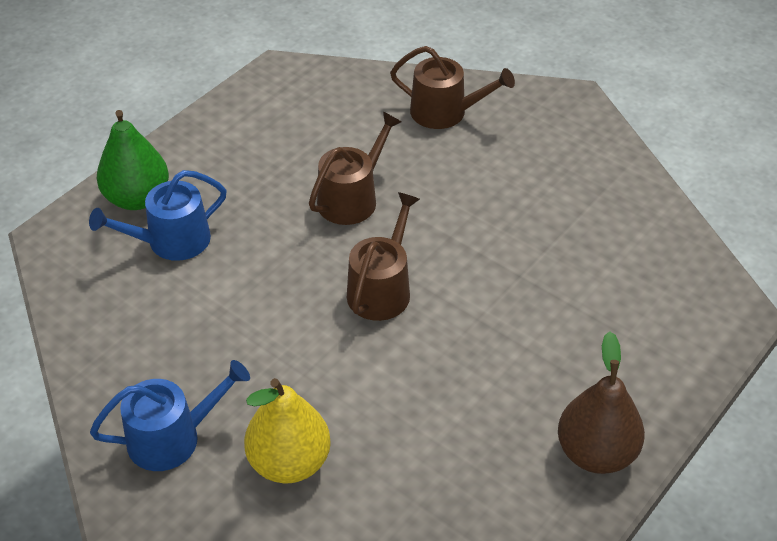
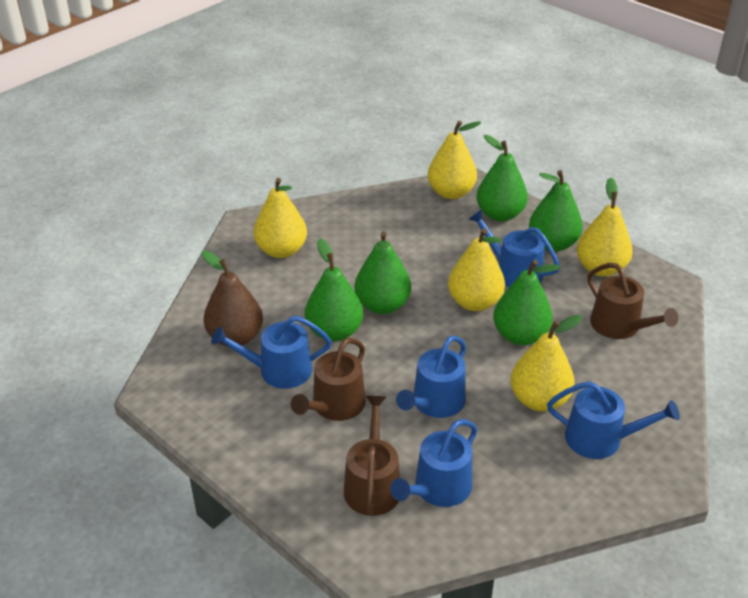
blue watering can: 2 -> 5
green pear: 1 -> 5
yellow pear: 1 -> 5

